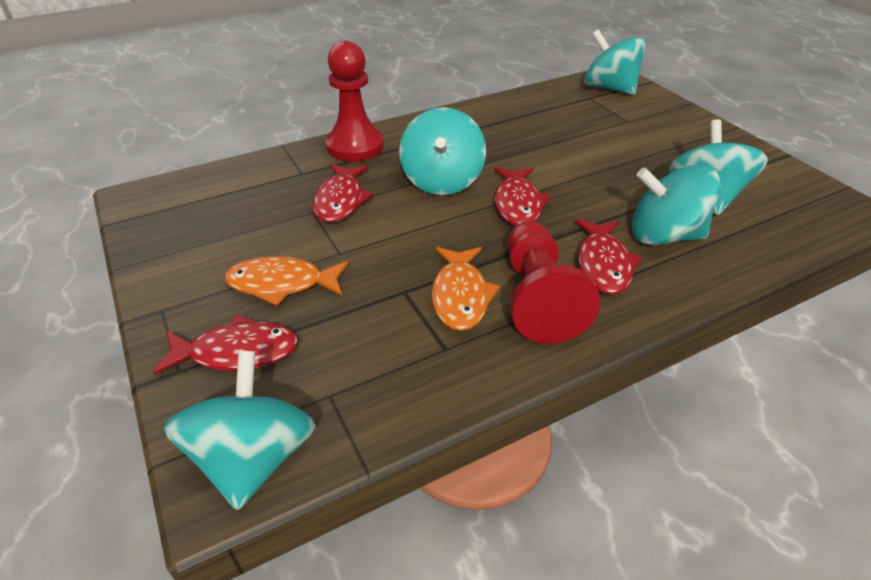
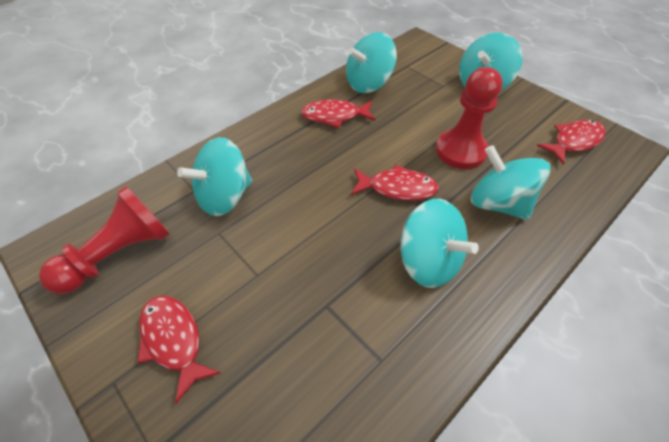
orange fish: 2 -> 0

